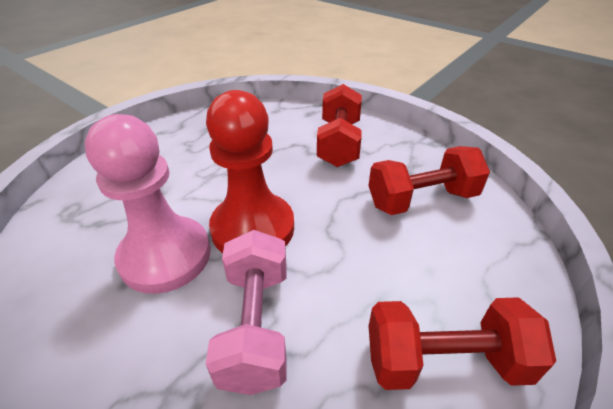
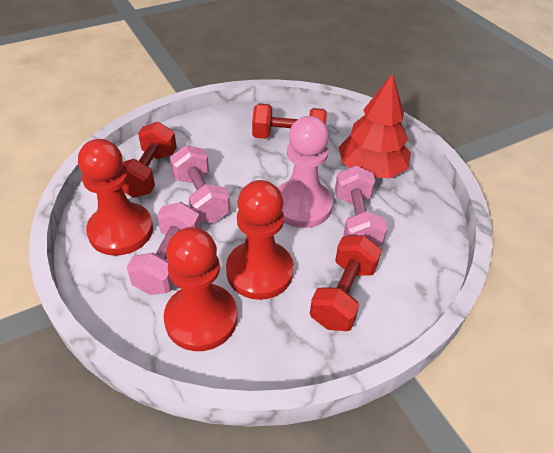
pink dumbbell: 1 -> 3
red pawn: 1 -> 3
red tree: 0 -> 1

